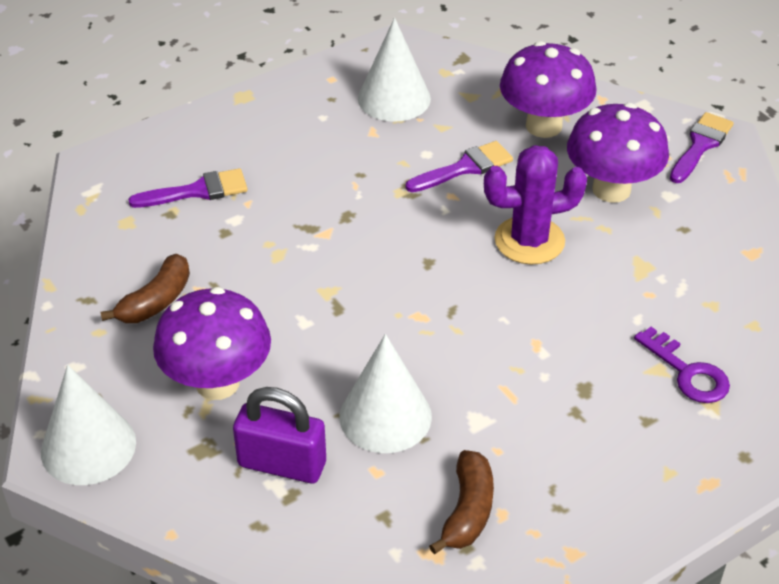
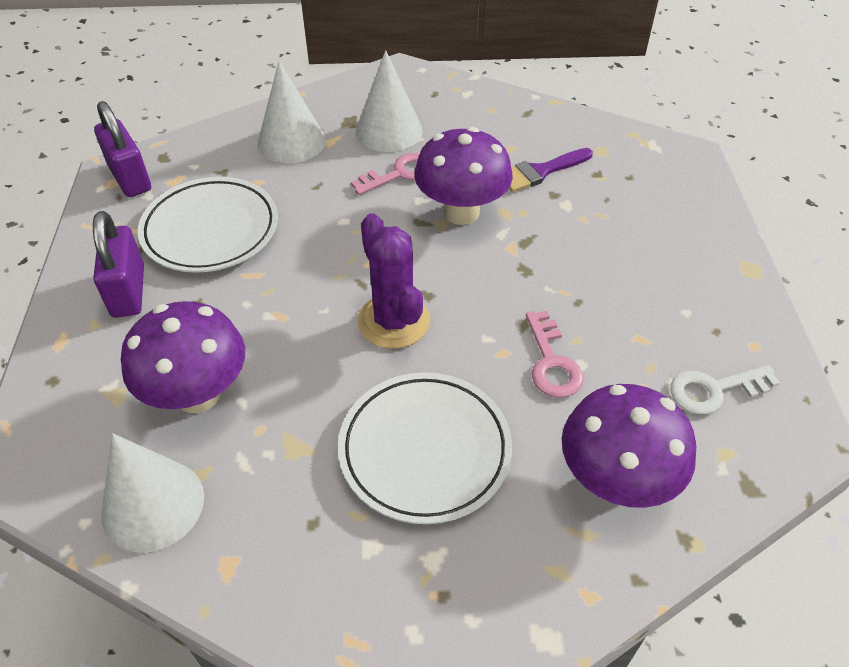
brown banana: 2 -> 0
pink key: 0 -> 2
purple brush: 3 -> 1
purple key: 1 -> 0
purple padlock: 1 -> 2
white key: 0 -> 1
white plate: 0 -> 2

